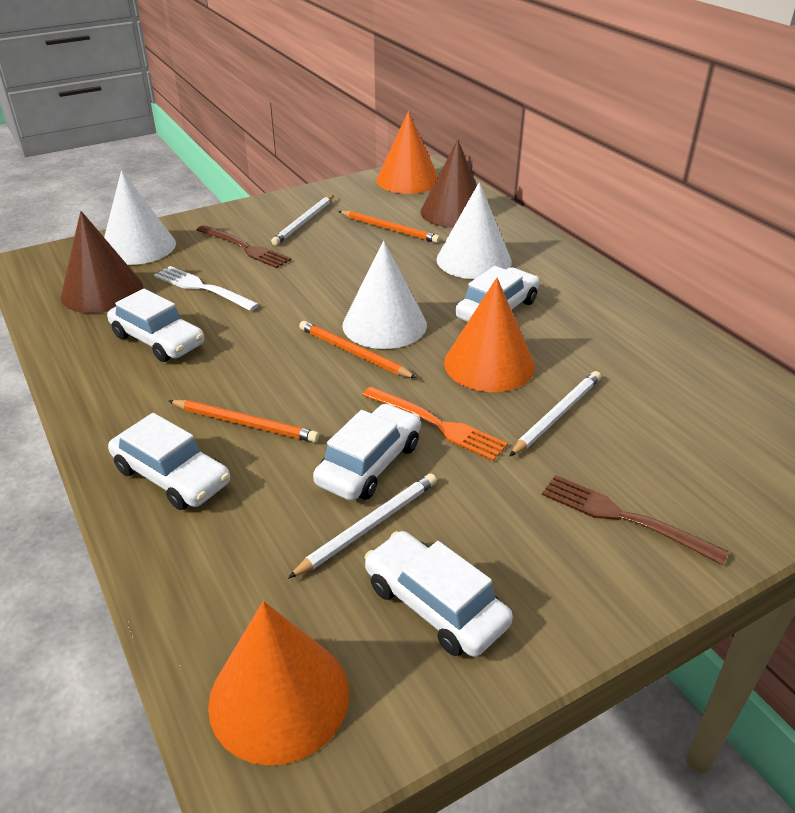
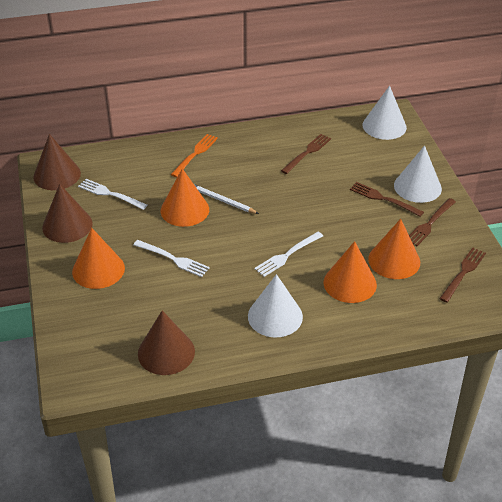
brown cone: 2 -> 3
brown fork: 2 -> 4
orange cone: 3 -> 4
orange pencil: 3 -> 0
white car: 5 -> 0
white fork: 1 -> 3
white pencil: 3 -> 1

